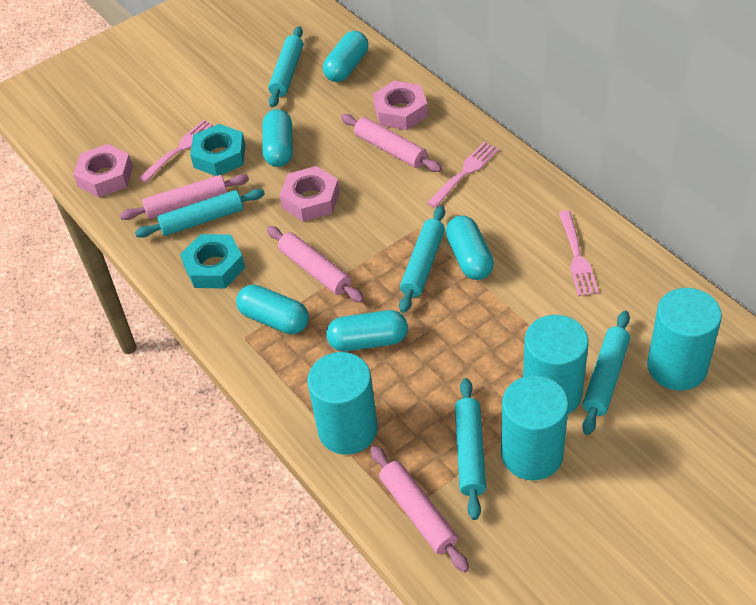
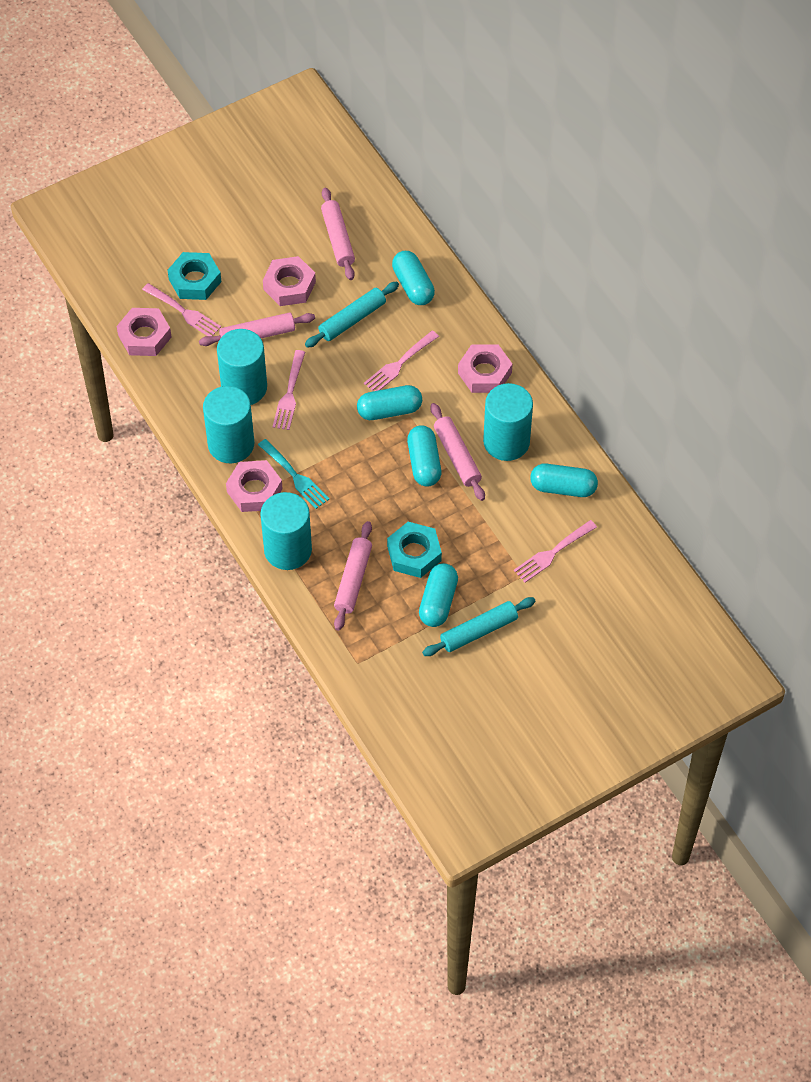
pink fork: 3 -> 4
pink nut: 3 -> 4
turquoise fork: 0 -> 1
turquoise rolling pin: 5 -> 2

